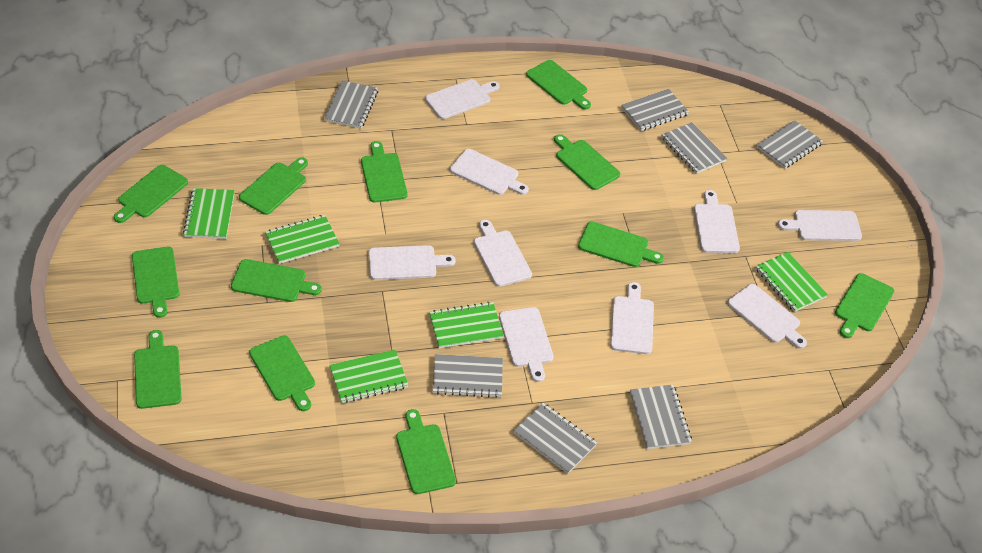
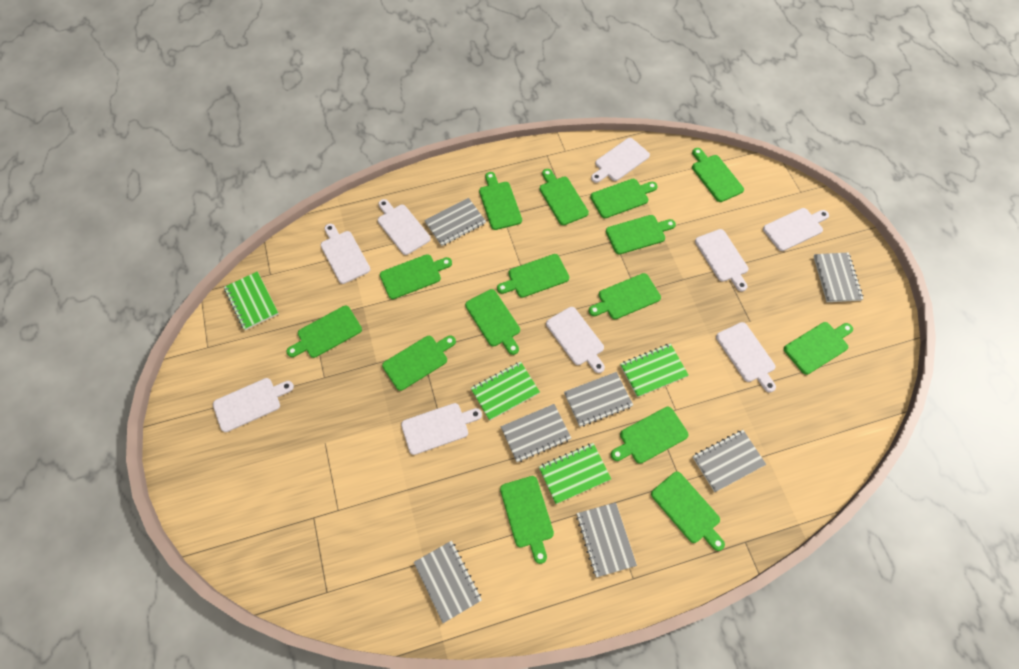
green cutting board: 12 -> 15
green notebook: 5 -> 4

